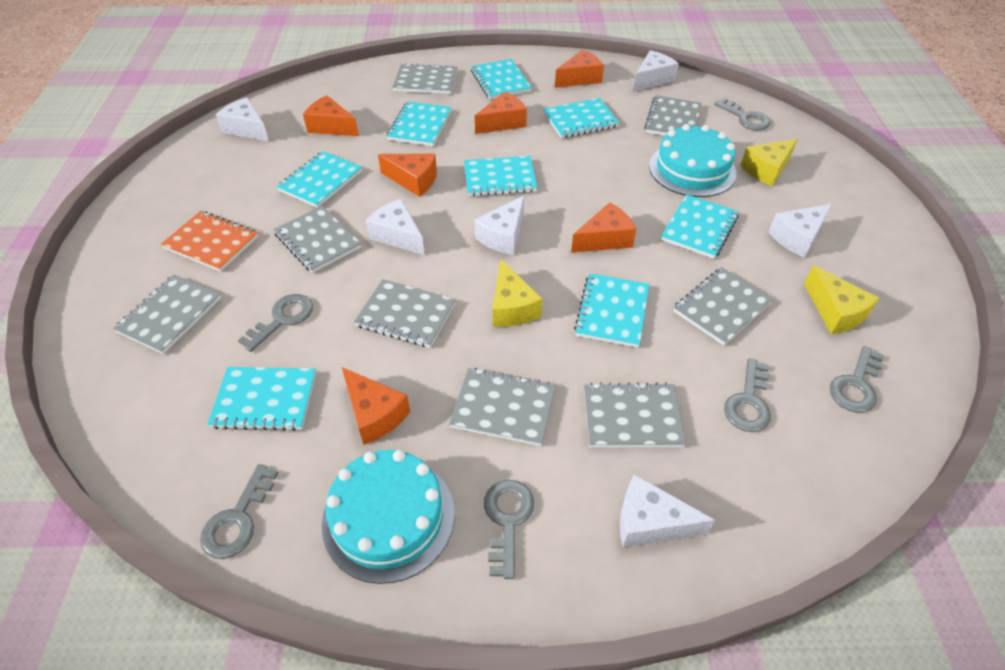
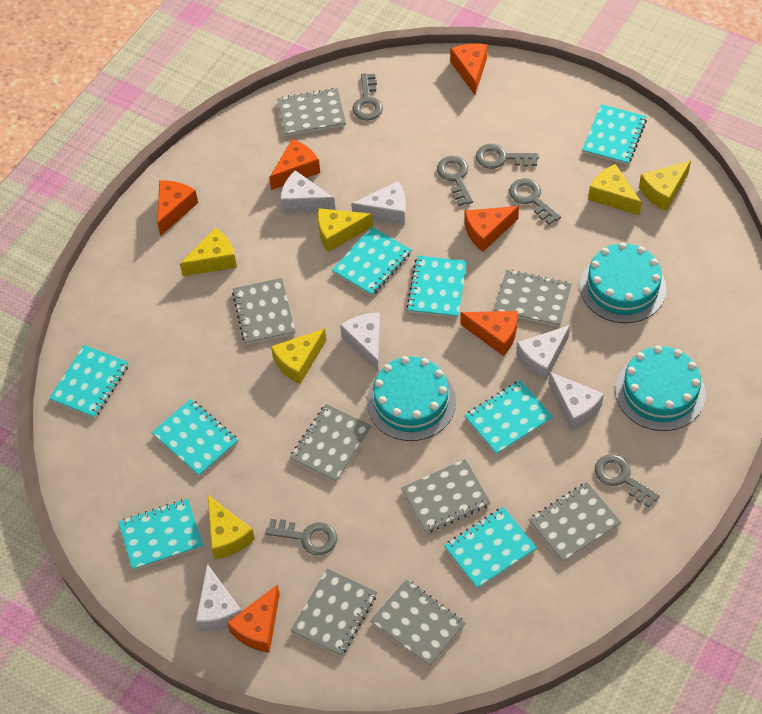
orange notebook: 1 -> 0
turquoise cake: 2 -> 3
yellow cheese: 3 -> 6

